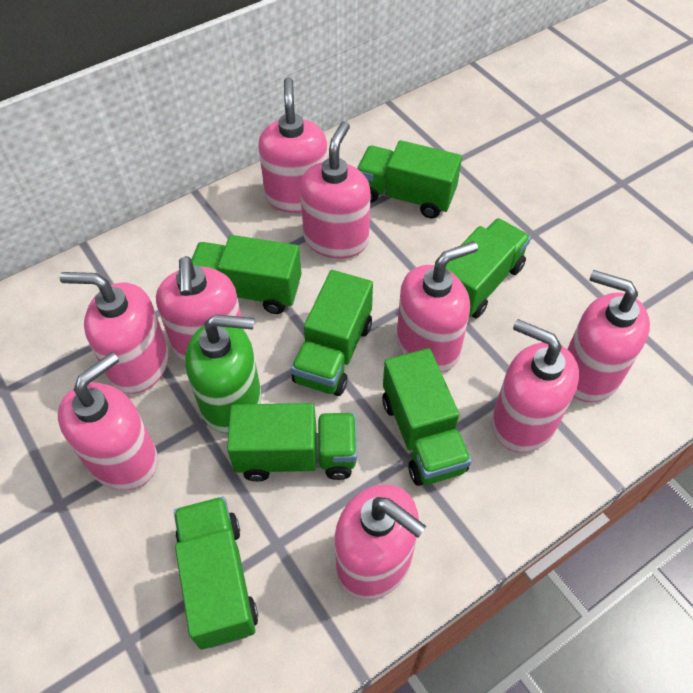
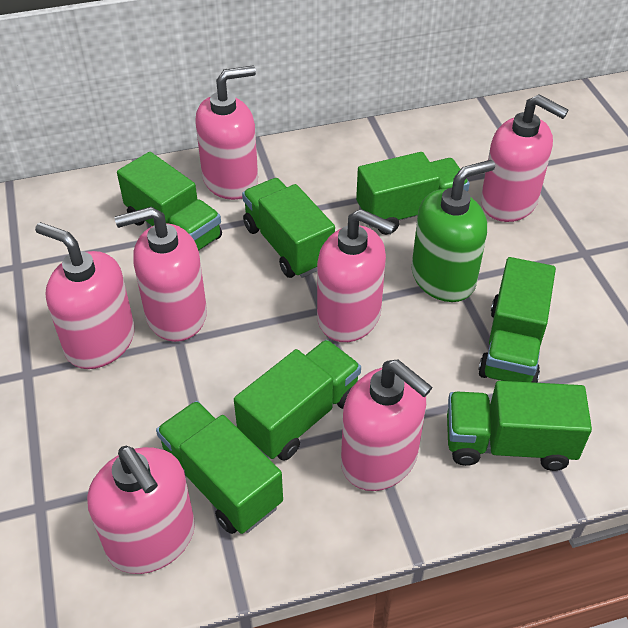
pink soap dispenser: 9 -> 7

